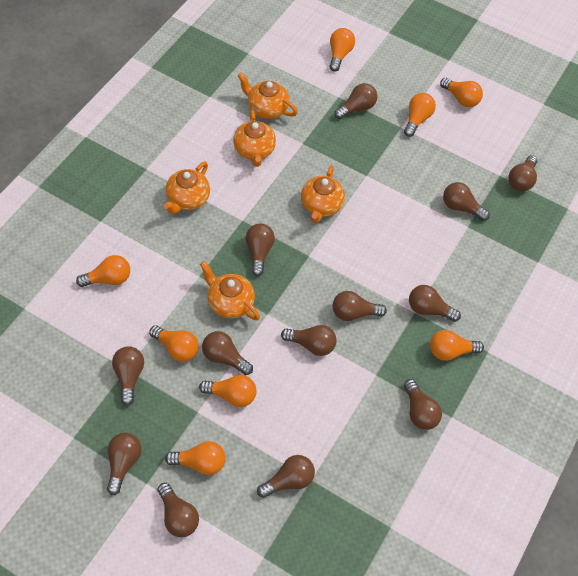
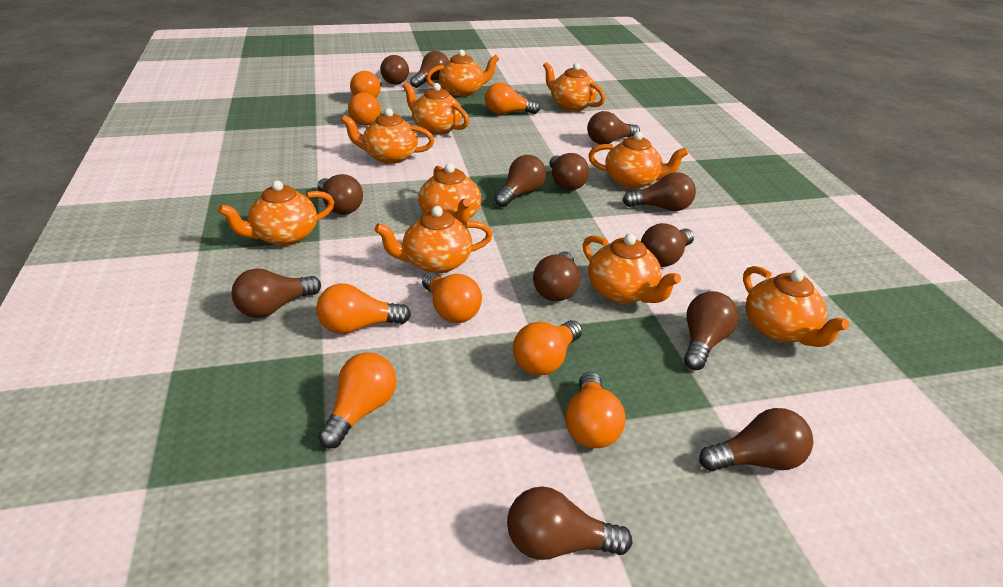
orange teapot: 5 -> 10

